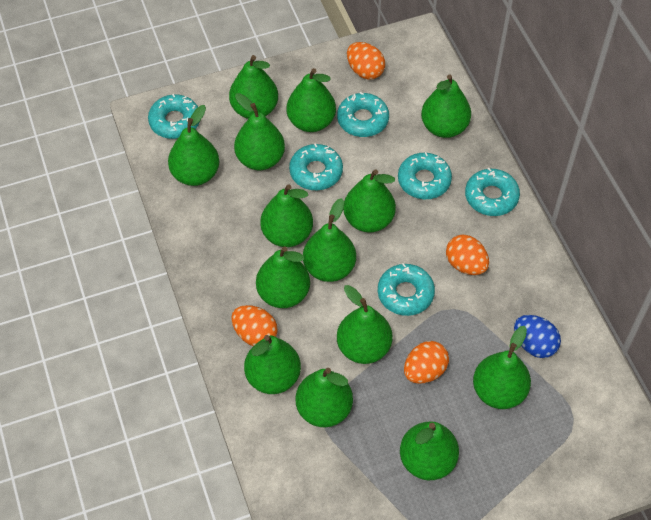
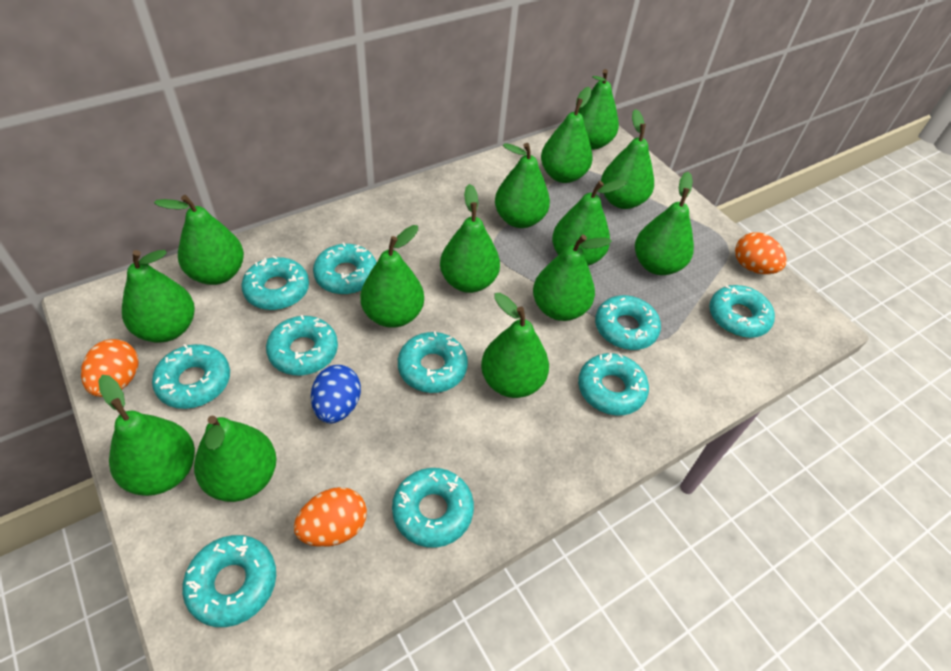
orange egg: 4 -> 3
turquoise donut: 6 -> 10

